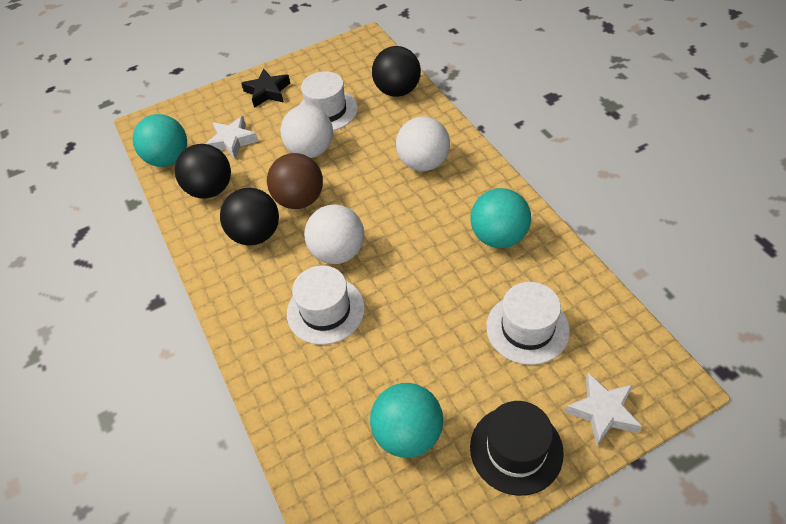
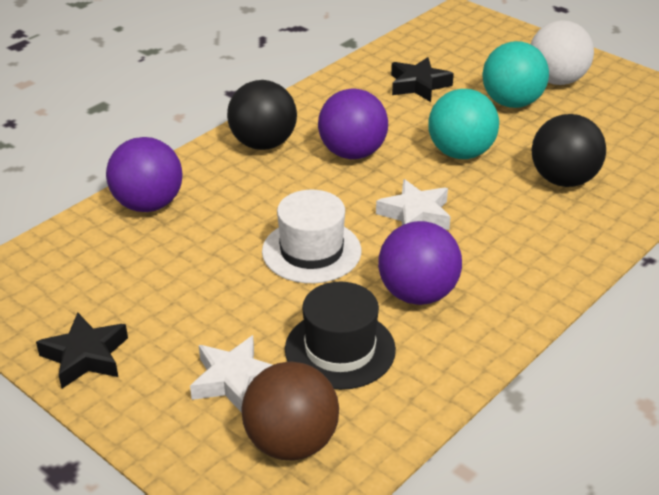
black ball: 3 -> 2
black star: 1 -> 2
purple ball: 0 -> 3
turquoise ball: 3 -> 2
white ball: 3 -> 1
white hat: 3 -> 1

